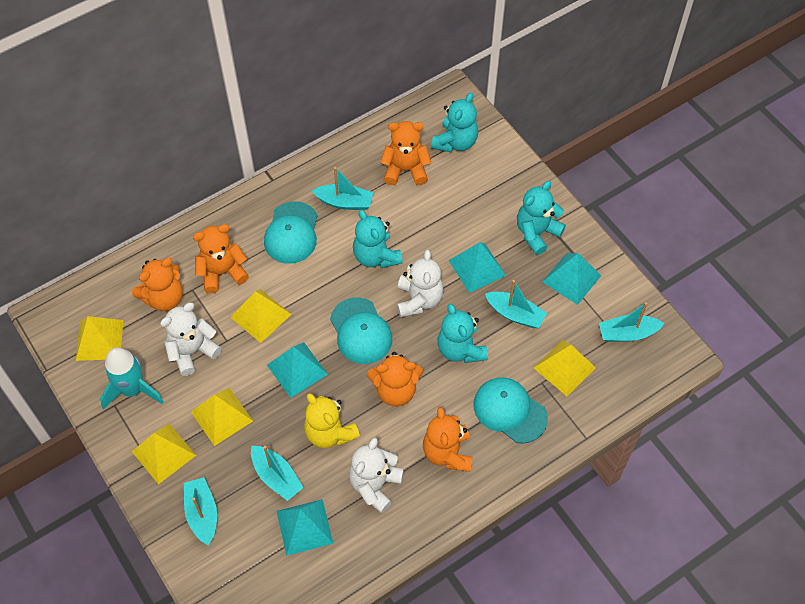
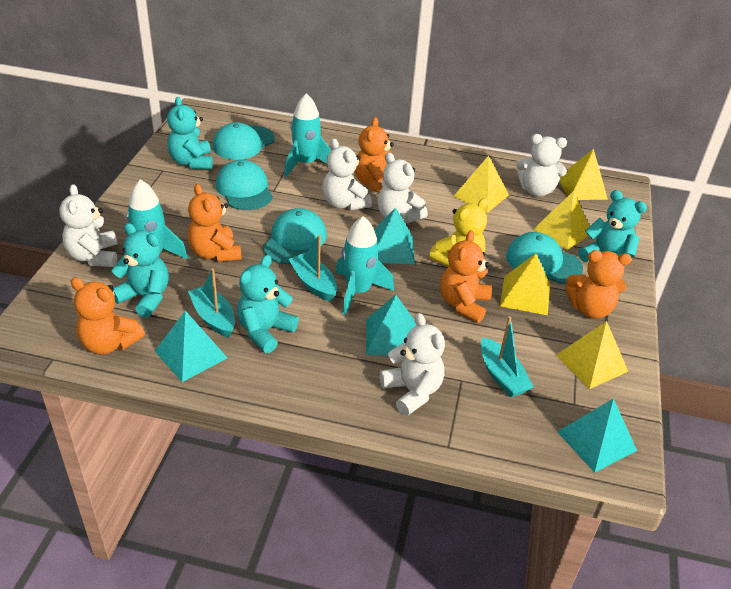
turquoise boat: 5 -> 3
turquoise cap: 3 -> 4
turquoise rocket: 1 -> 3
white teddy bear: 3 -> 5

